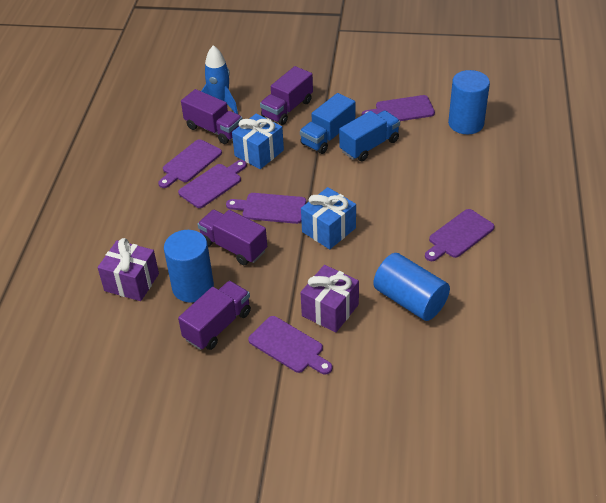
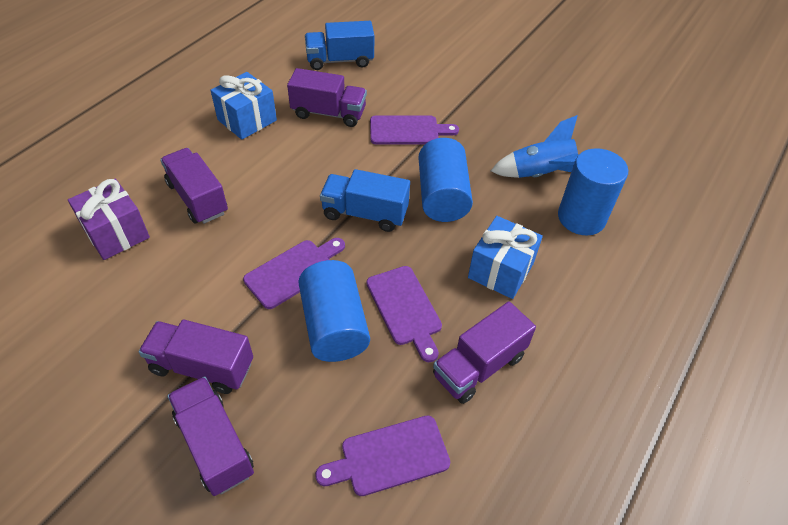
purple cutting board: 6 -> 4
purple gift: 2 -> 1
purple truck: 4 -> 5

